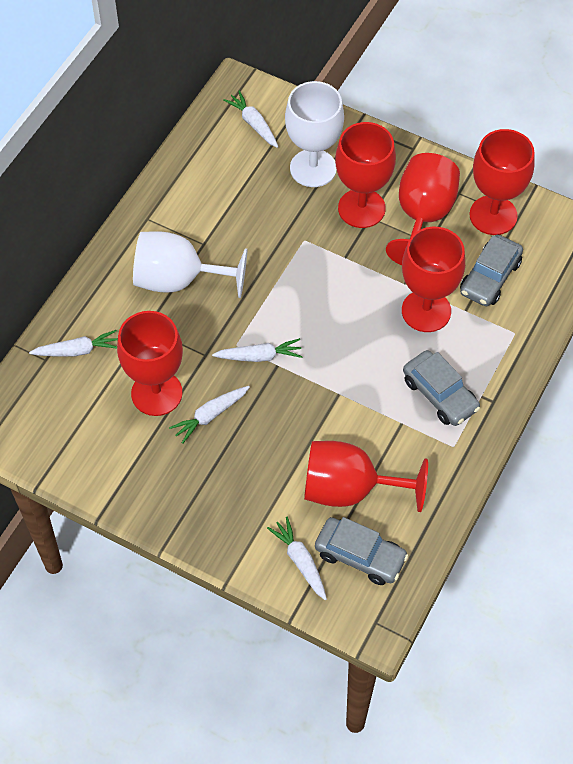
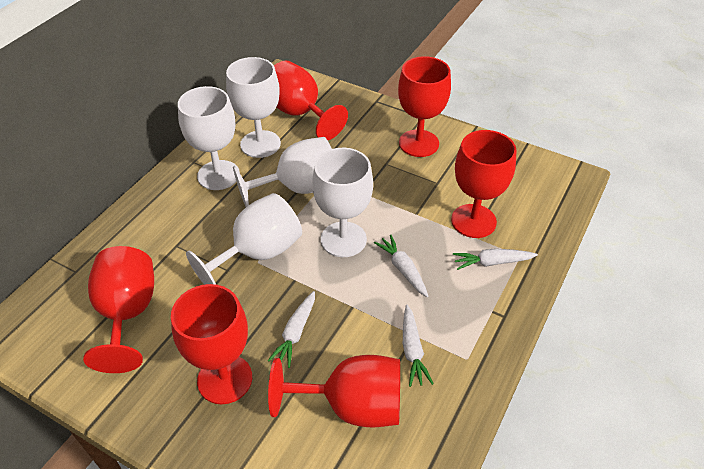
grey car: 3 -> 0
white carrot: 5 -> 4
white goblet: 2 -> 5

